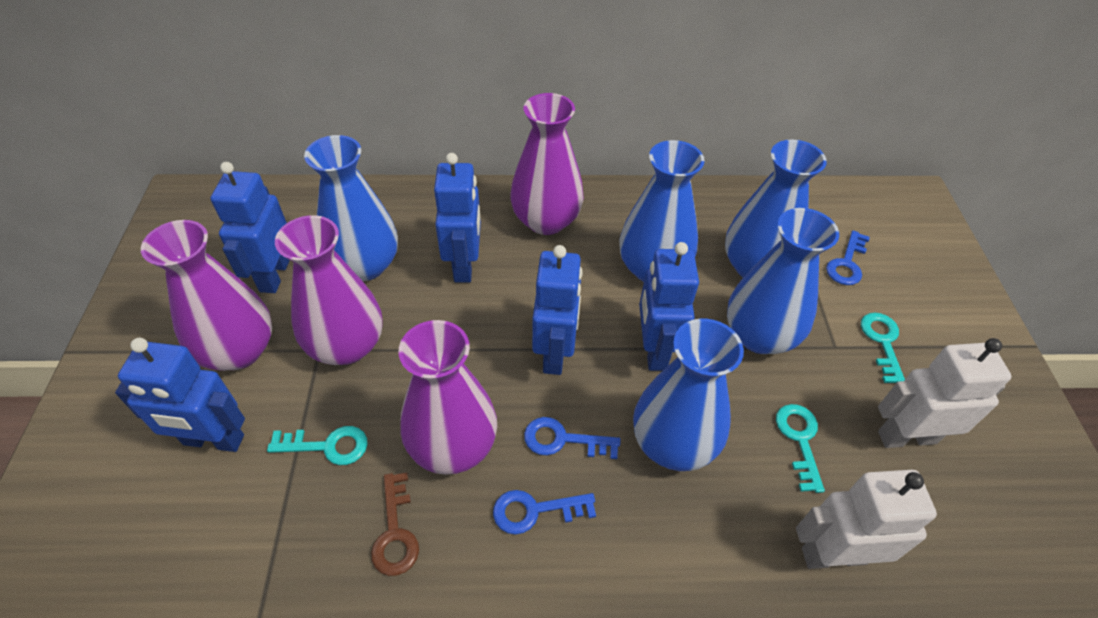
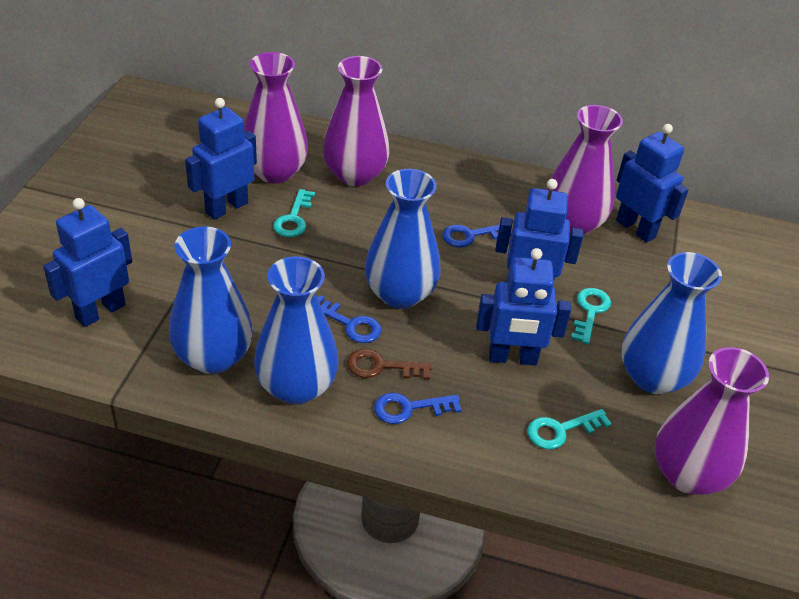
blue vase: 5 -> 4
white robot: 2 -> 0

